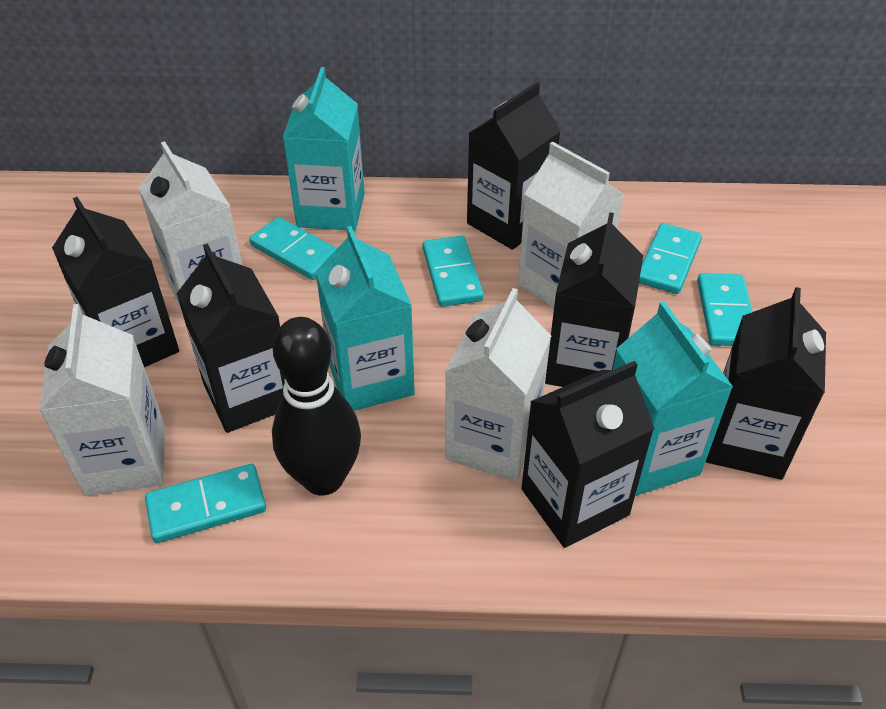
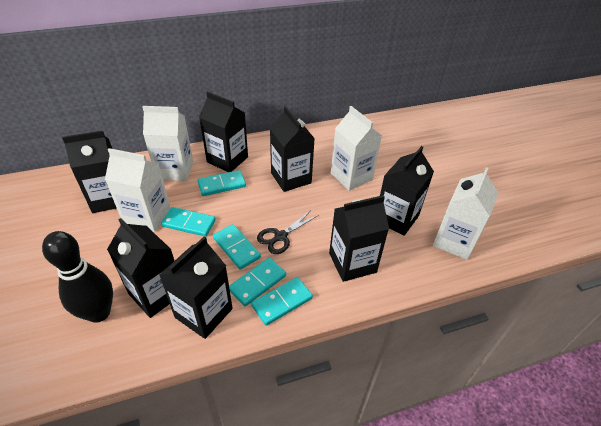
black carton: 6 -> 7
black scissors: 0 -> 1
turquoise carton: 3 -> 0

